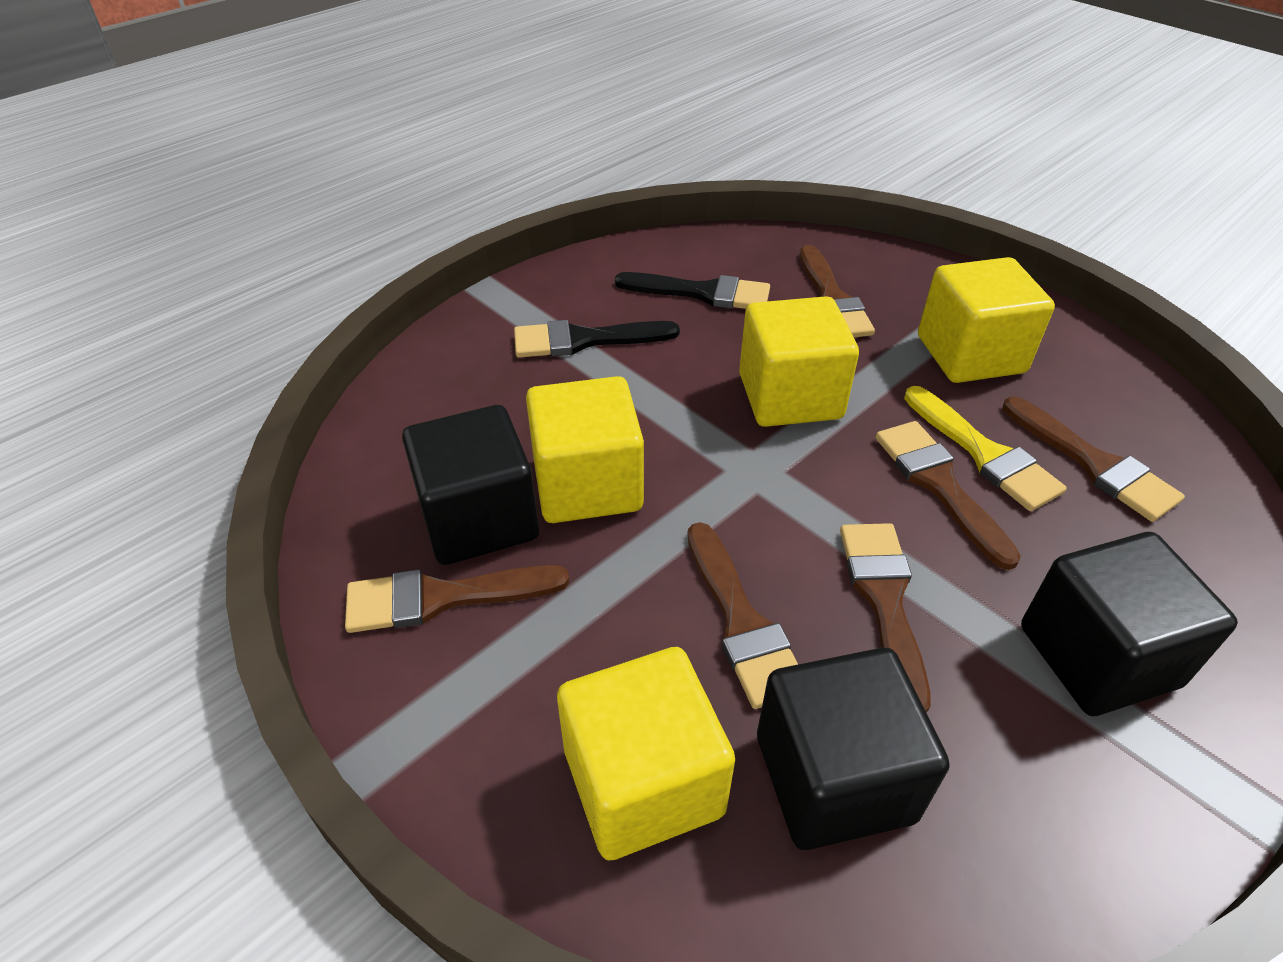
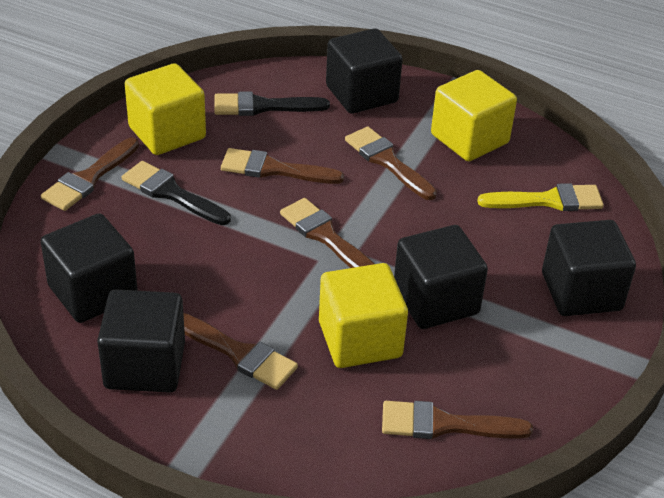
black cube: 3 -> 5
yellow cube: 4 -> 3

